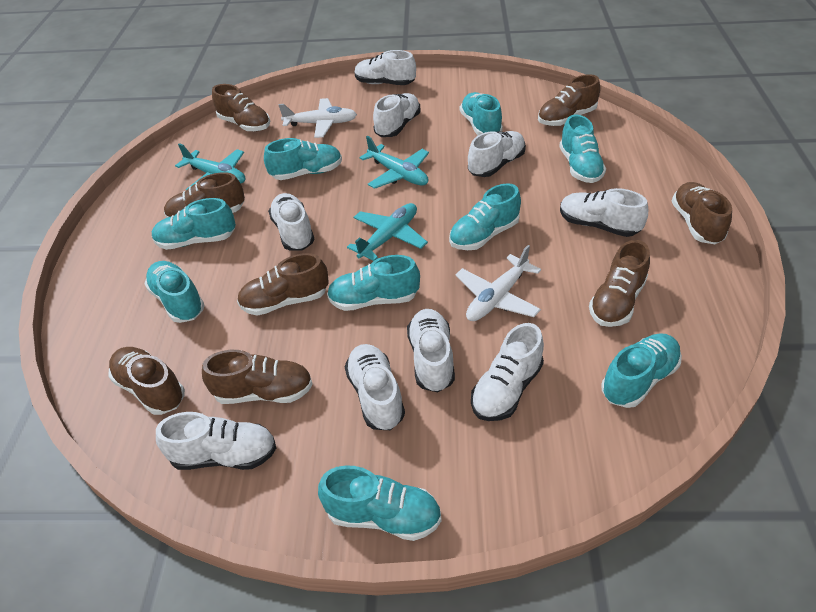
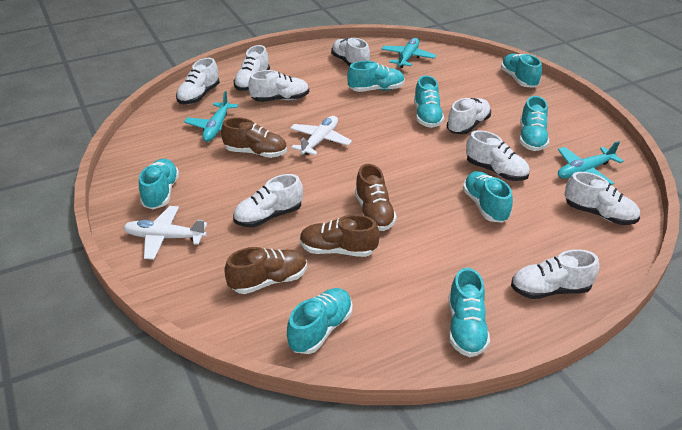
brown shoe: 8 -> 4
turquoise shoe: 9 -> 8

